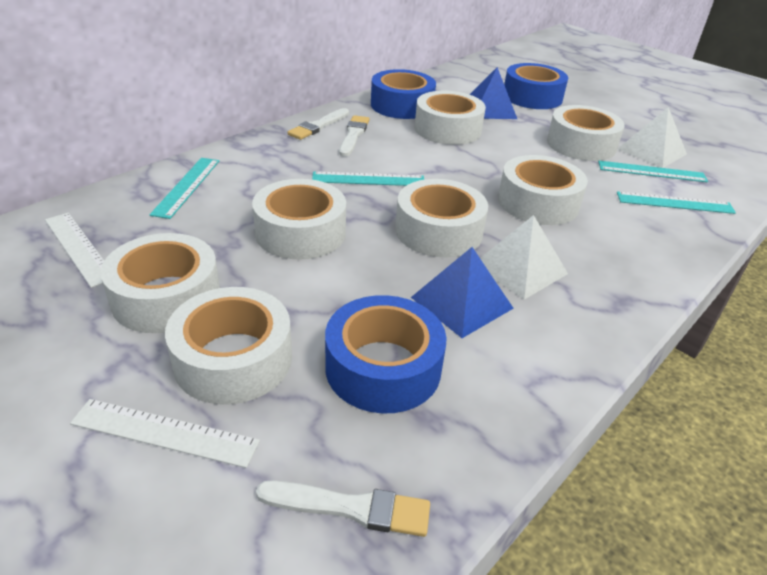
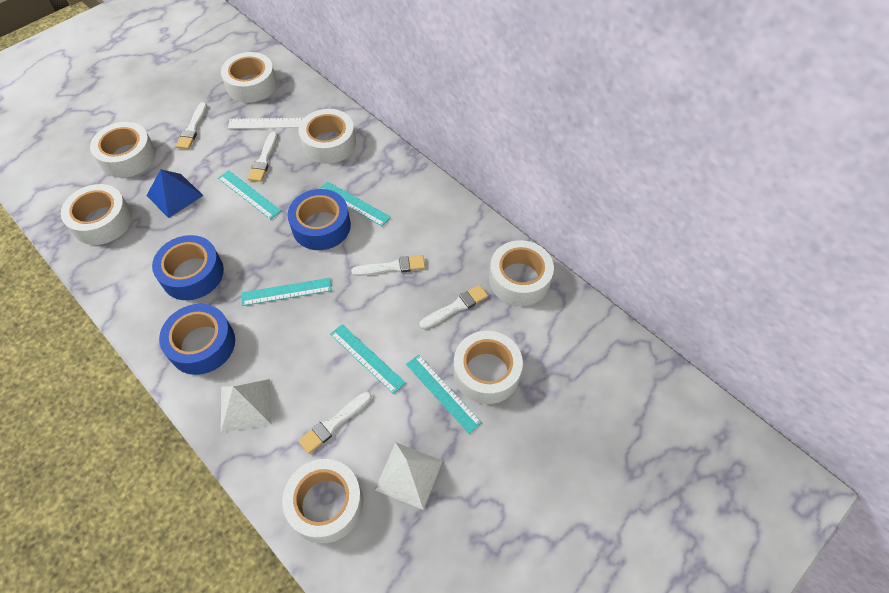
blue pyramid: 2 -> 1
turquoise ruler: 4 -> 5
white brush: 3 -> 5
white ruler: 2 -> 1

